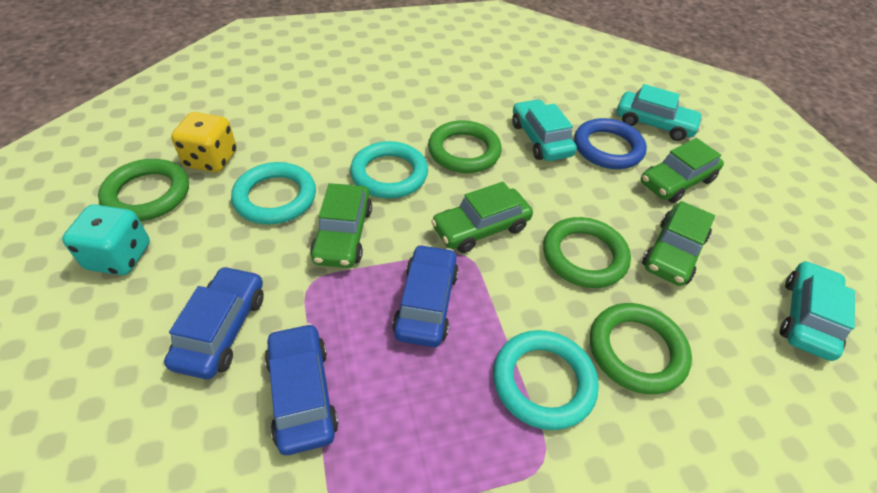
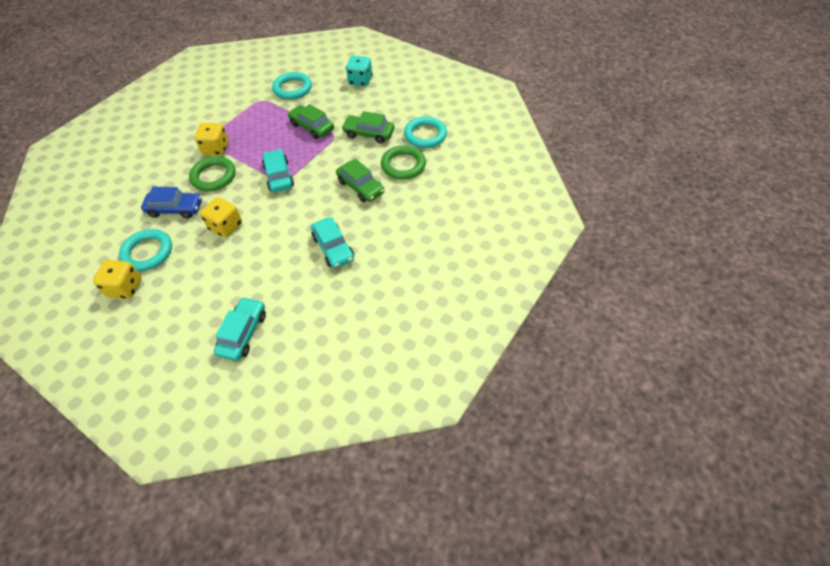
blue car: 3 -> 1
blue ring: 1 -> 0
green car: 4 -> 3
green ring: 4 -> 2
yellow dice: 1 -> 3

